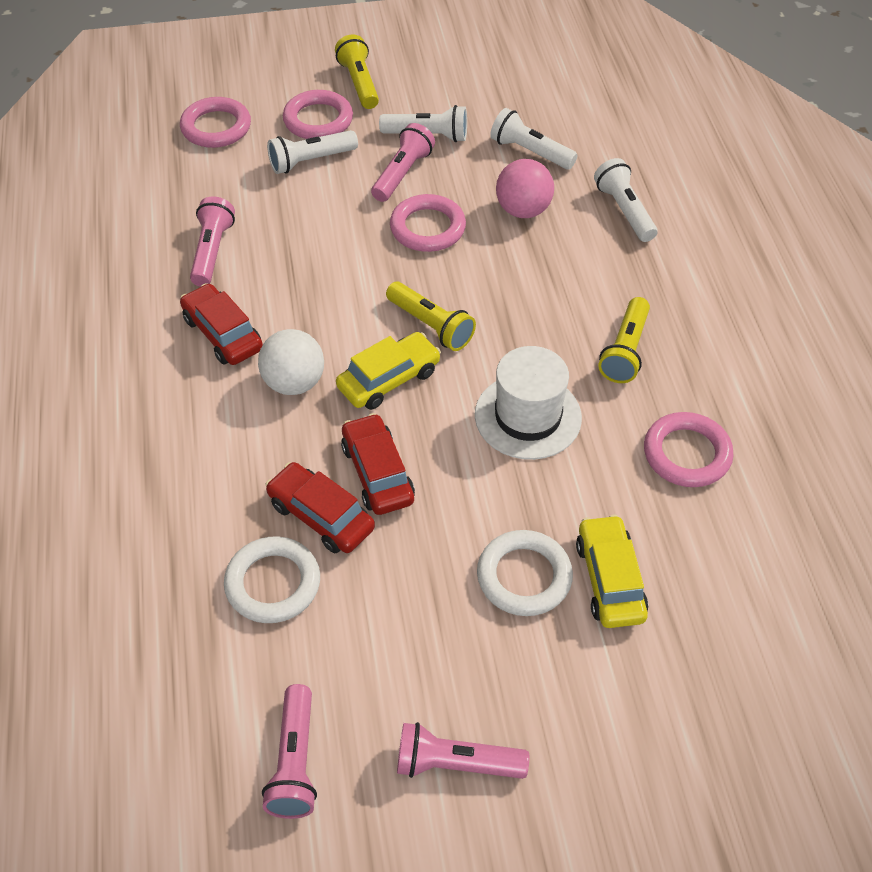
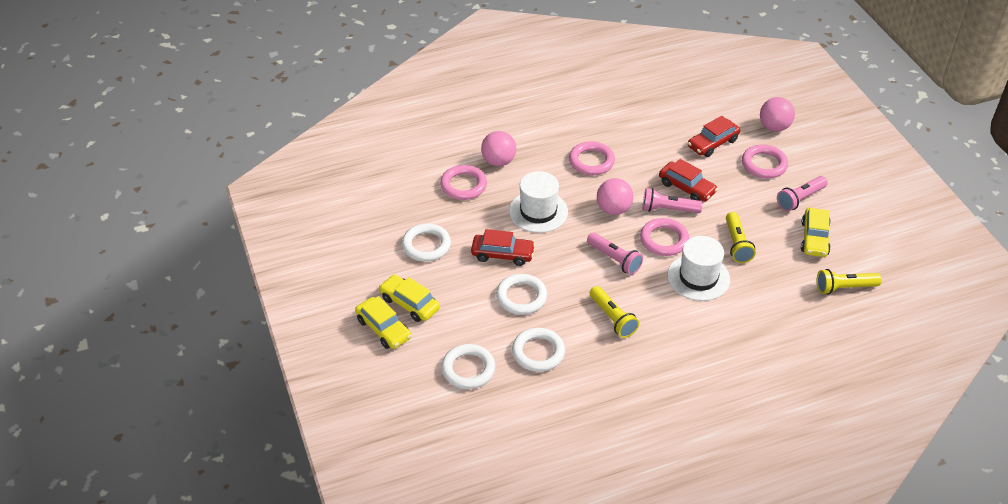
pink ball: 1 -> 3
pink flashlight: 4 -> 3
white ball: 1 -> 0
white flashlight: 4 -> 0
white hat: 1 -> 2
white ring: 2 -> 4
yellow car: 2 -> 3

